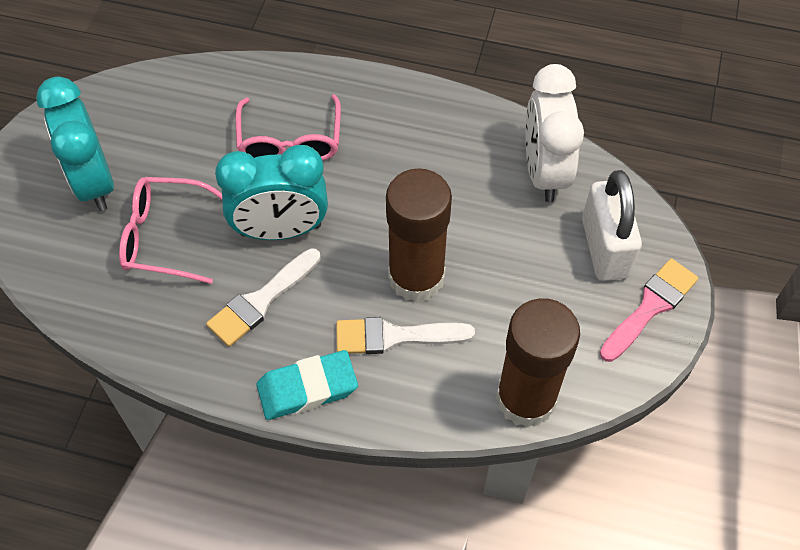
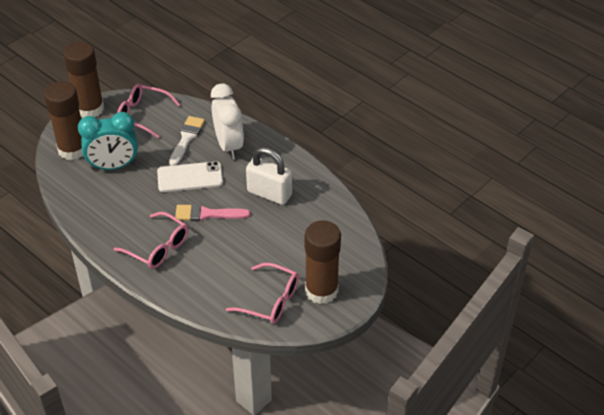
brown glue stick: 2 -> 3
pink glasses: 2 -> 3
turquoise clock: 2 -> 1
turquoise eraser: 1 -> 0
white brush: 2 -> 1
white phone: 0 -> 1

